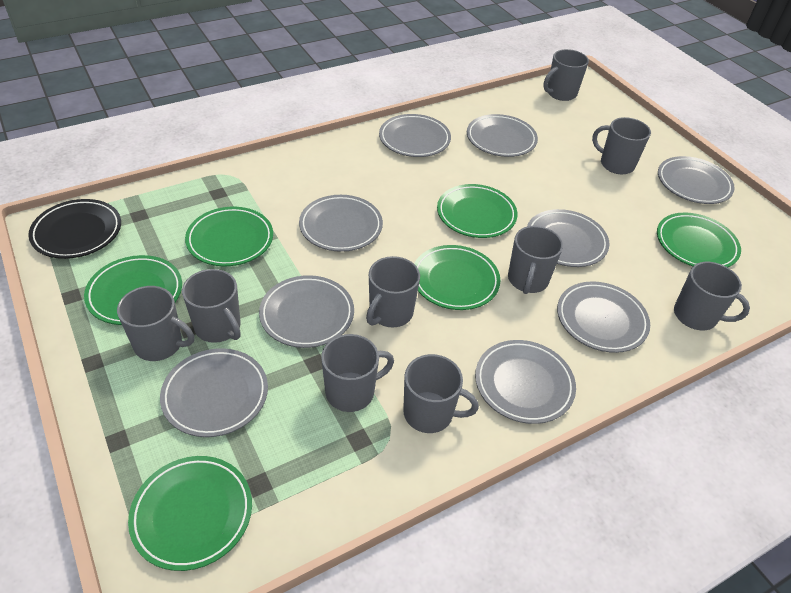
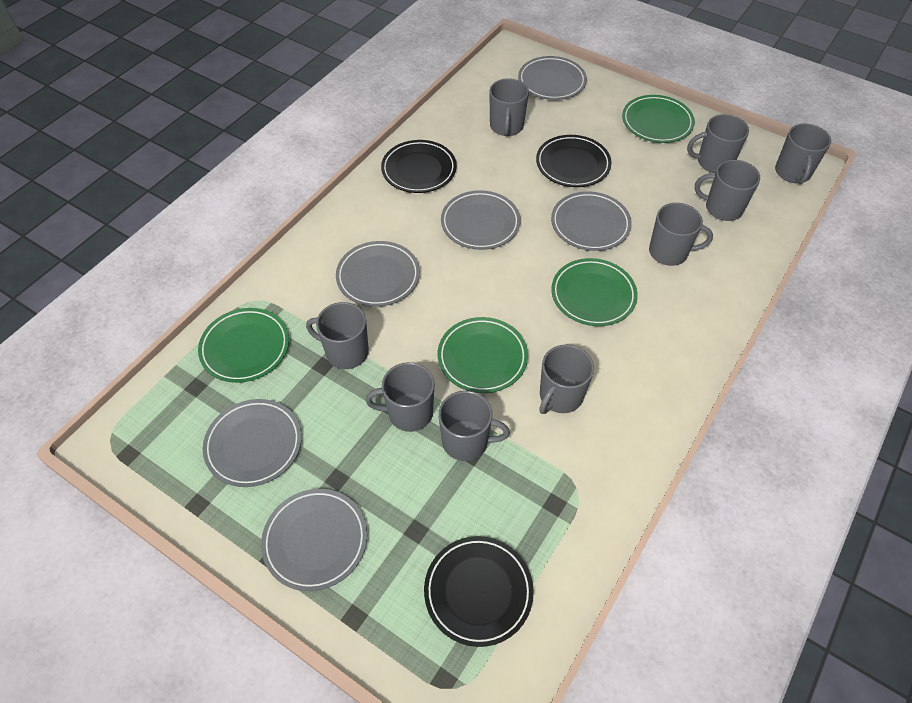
black plate: 1 -> 3
green plate: 6 -> 4
grey plate: 9 -> 6

